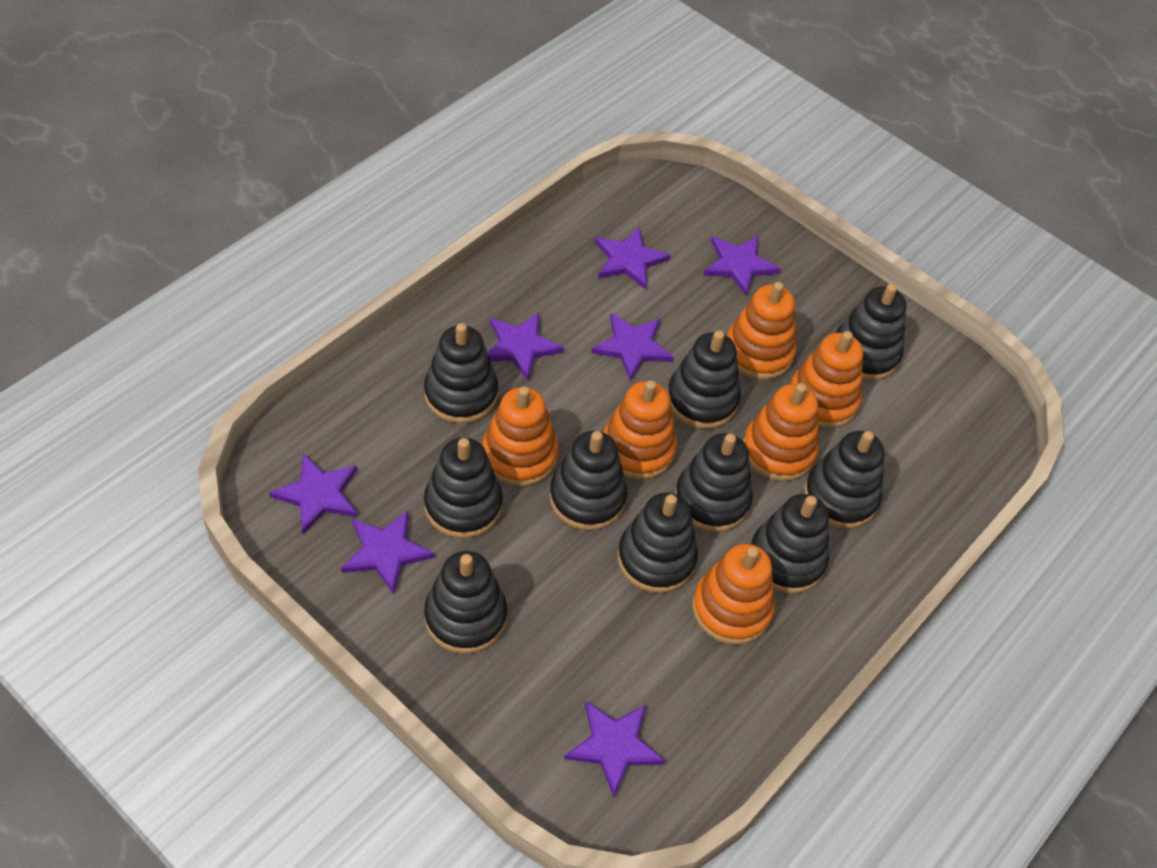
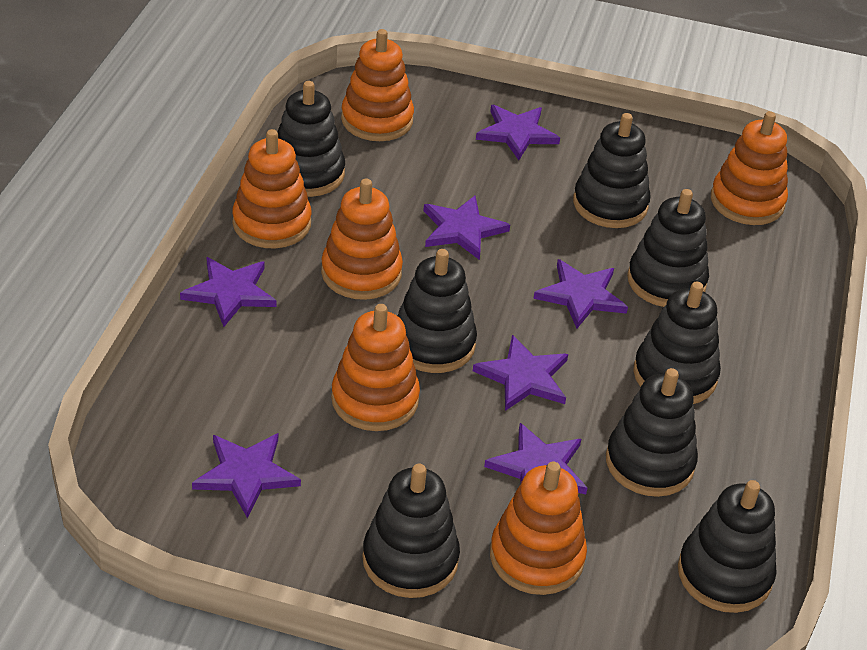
black stacking toy: 10 -> 8

